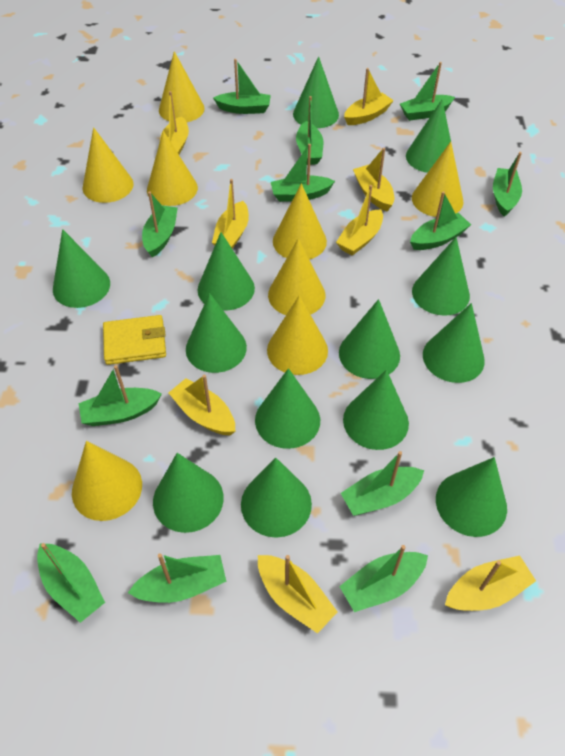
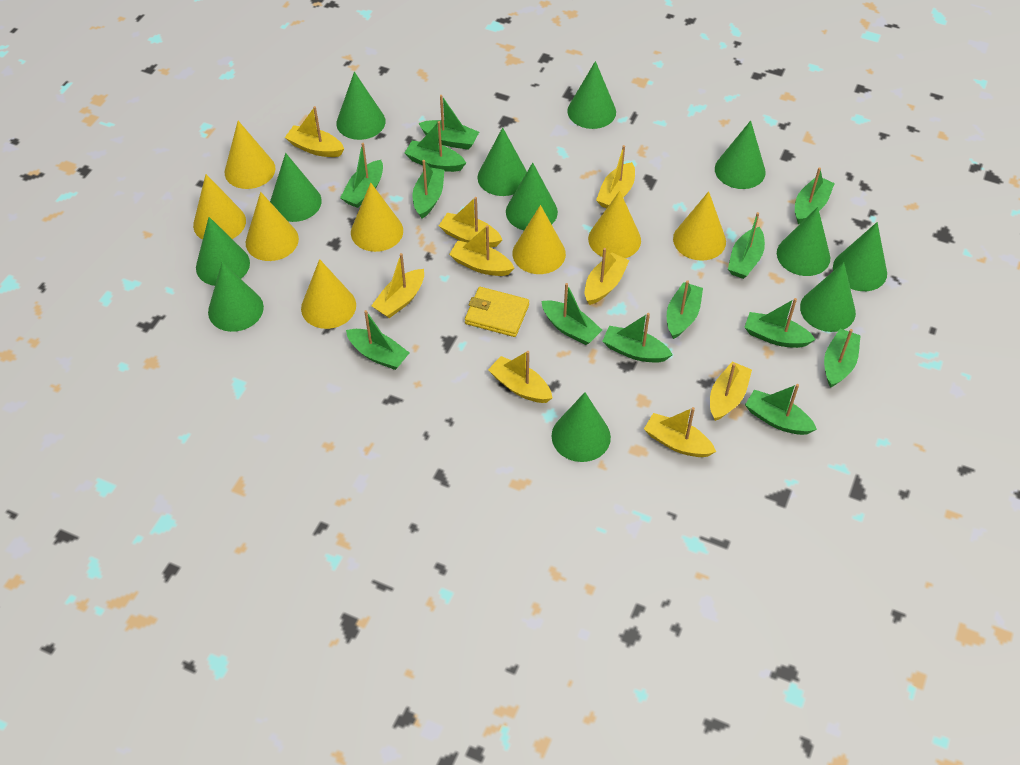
green boat: 12 -> 13
green cone: 13 -> 12
yellow boat: 8 -> 9

